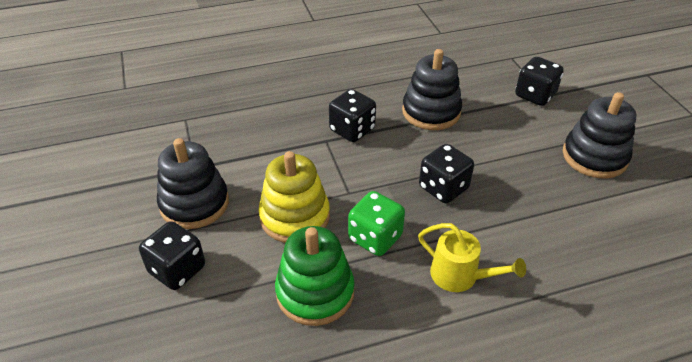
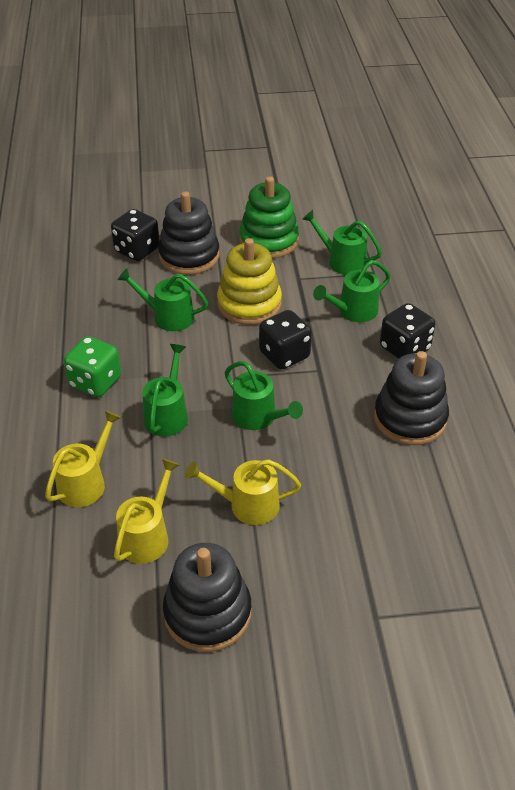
black dice: 4 -> 3
green watering can: 0 -> 5
yellow watering can: 1 -> 3

